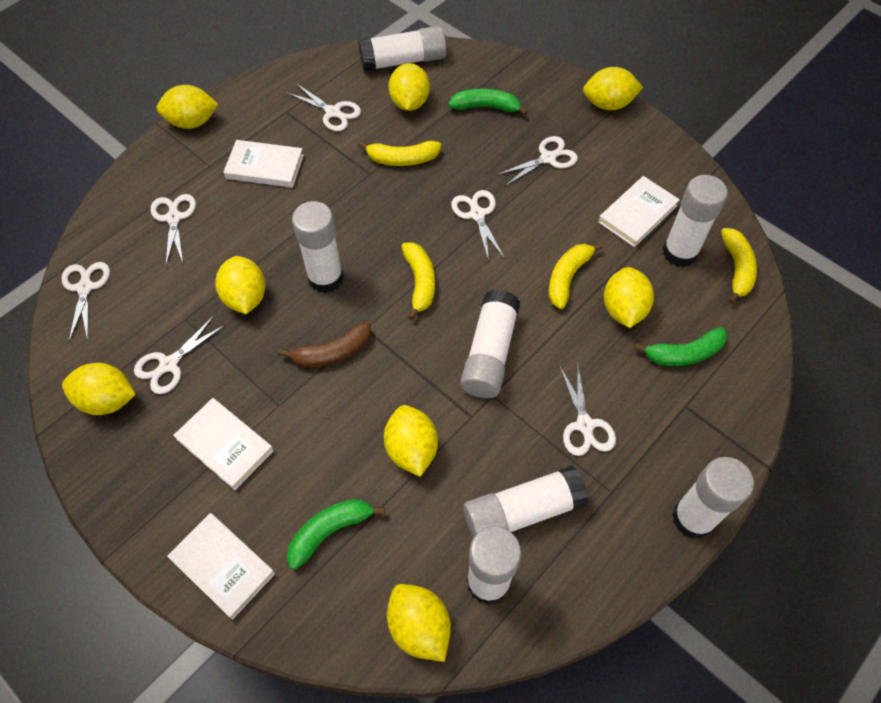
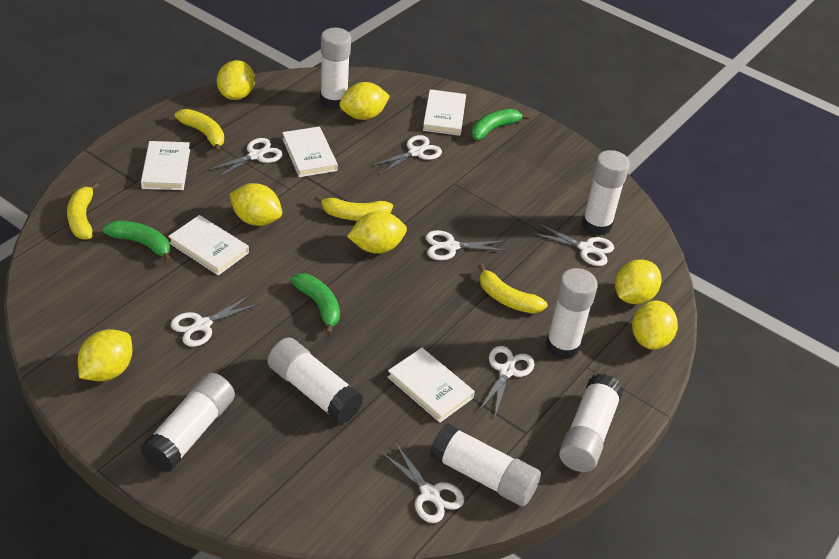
brown banana: 1 -> 0
white book: 4 -> 5
yellow lemon: 8 -> 7

